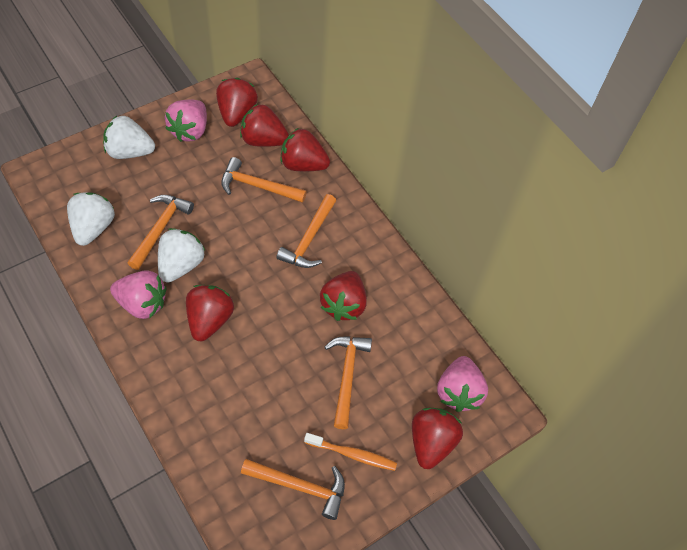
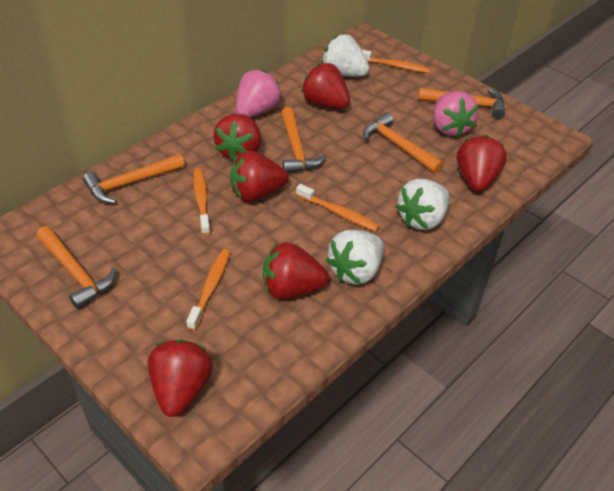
orange toothbrush: 1 -> 4
pink strawberry: 3 -> 2

